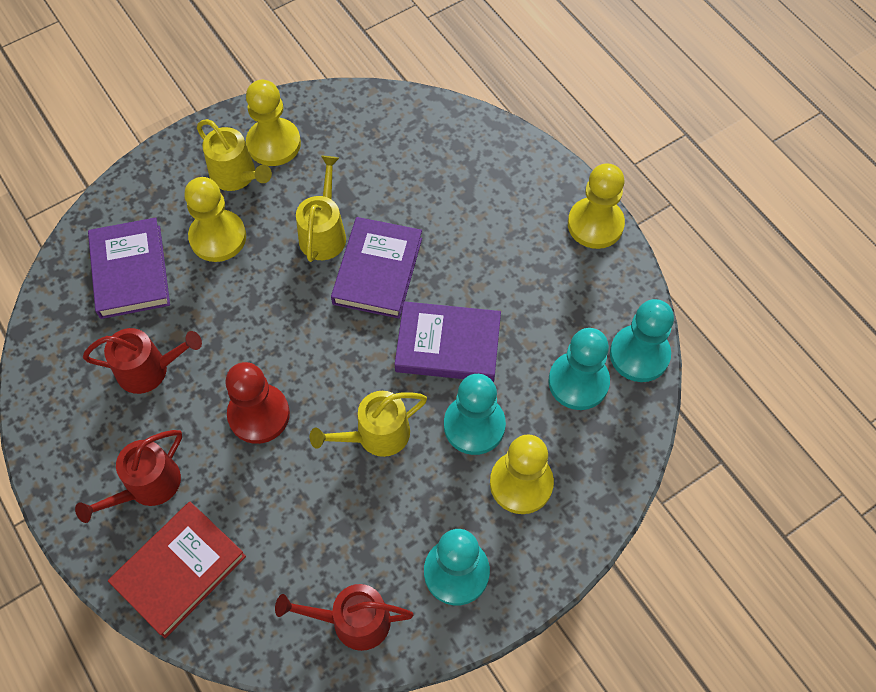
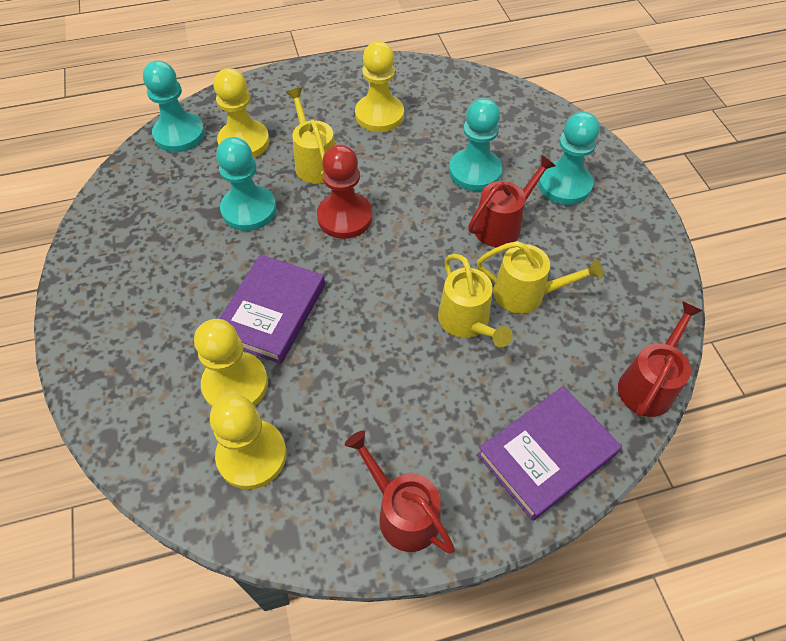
purple book: 3 -> 2
red book: 1 -> 0

